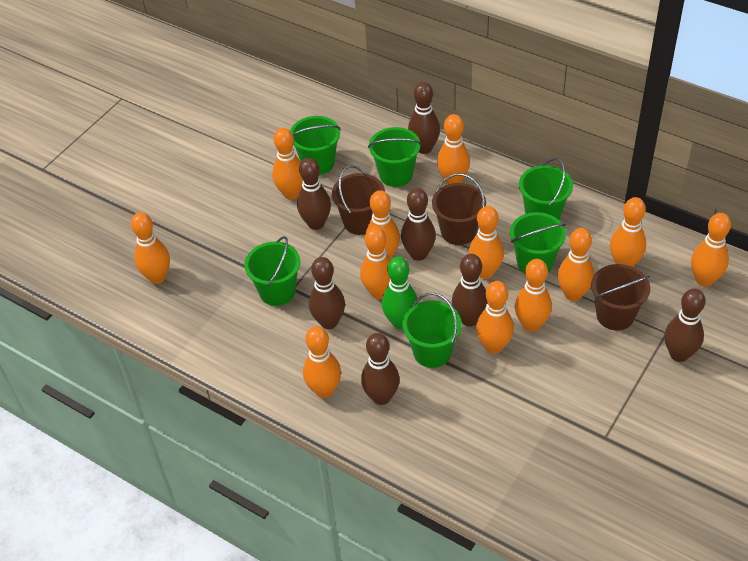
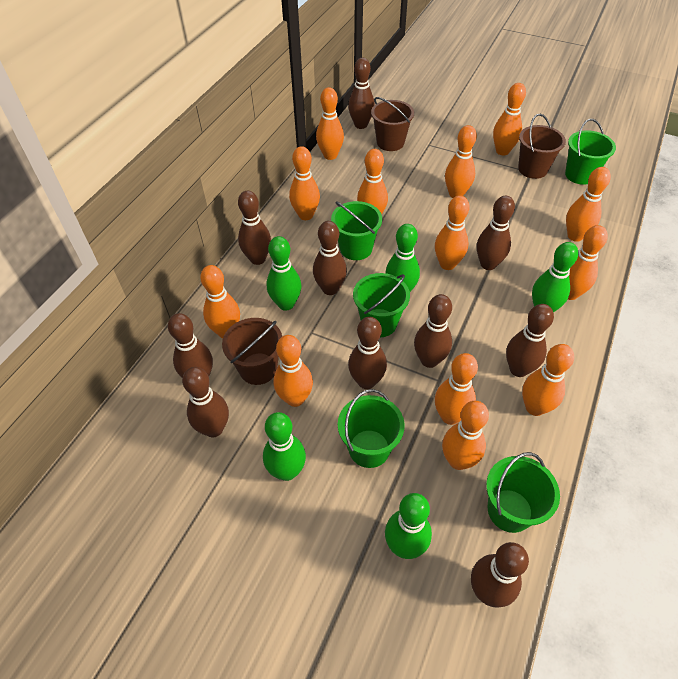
brown bowling pin: 7 -> 10
green bowling pin: 1 -> 5
green bucket: 6 -> 5
orange bowling pin: 12 -> 13

